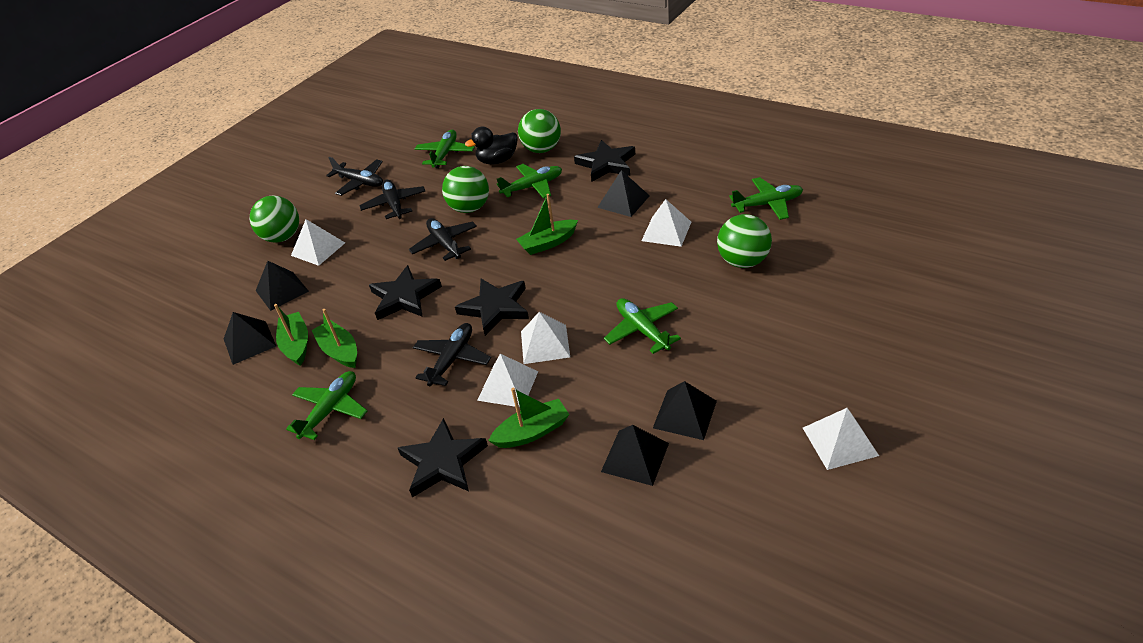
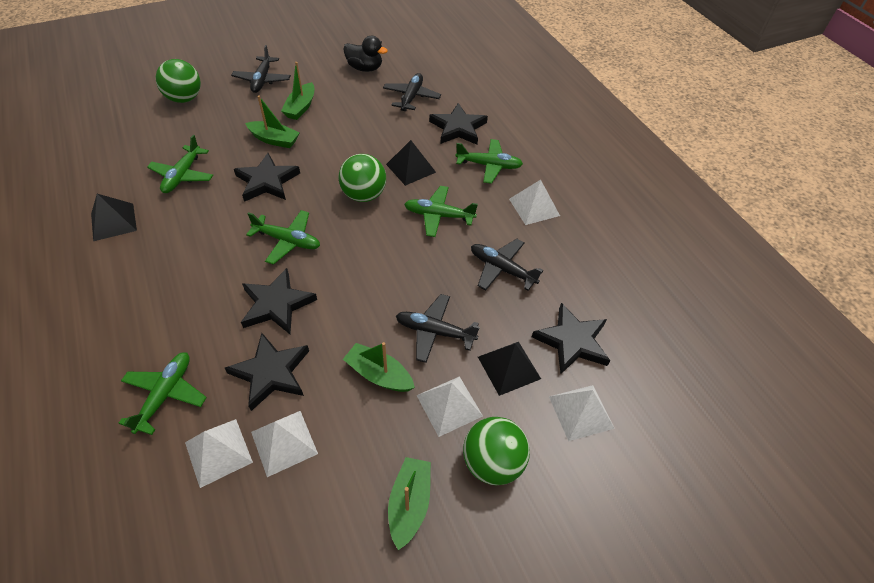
black pyramid: 5 -> 3
black star: 4 -> 5
green ball: 4 -> 3

